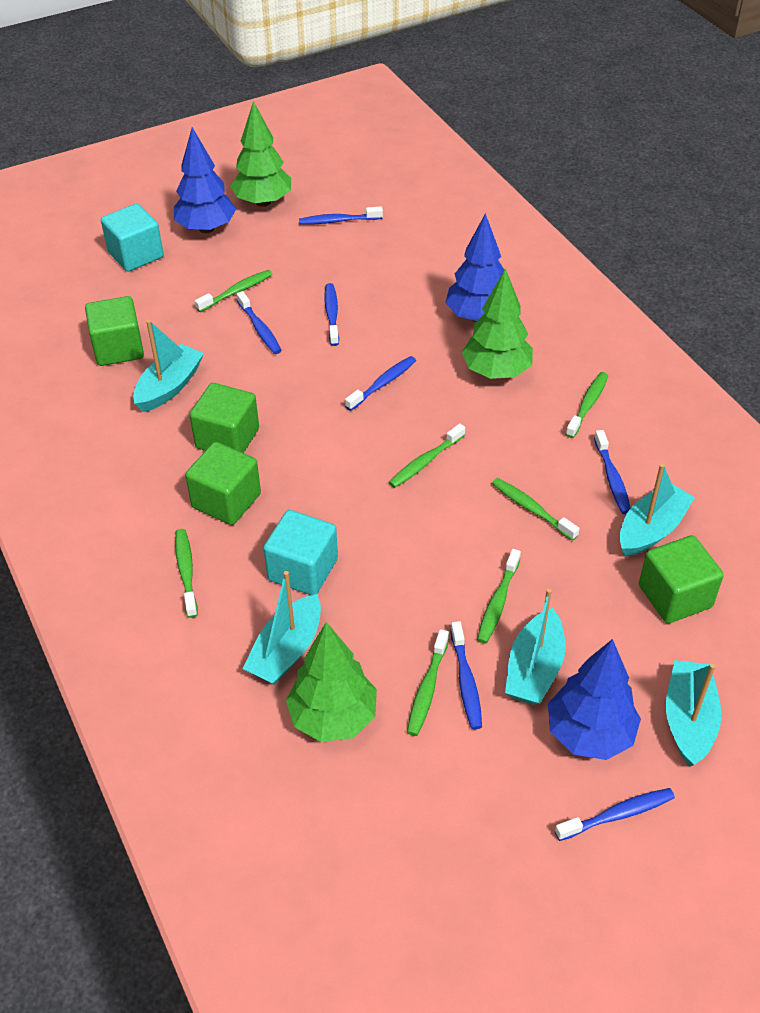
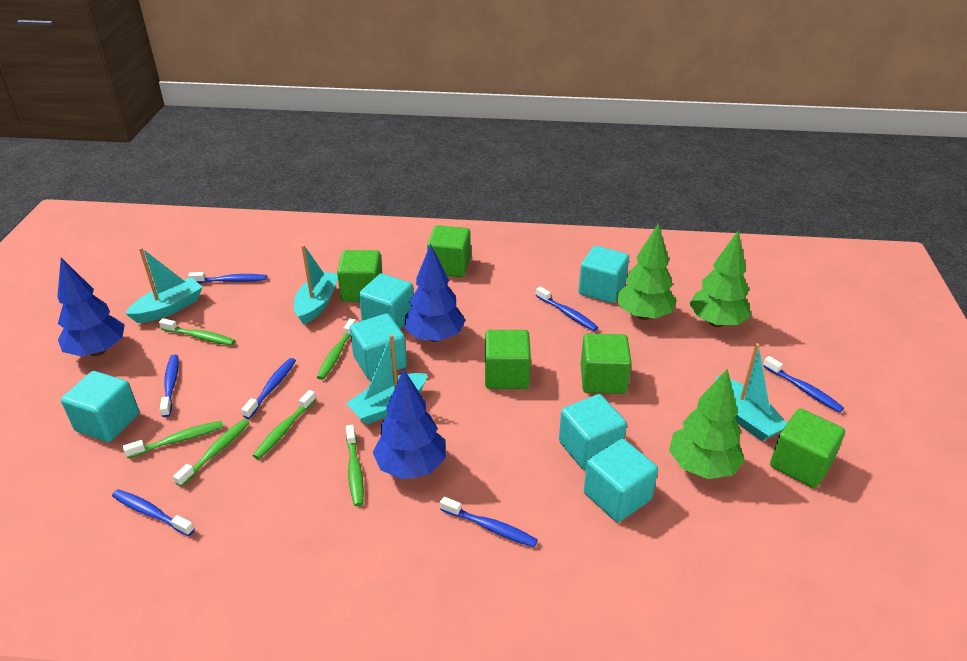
green cube: 4 -> 5
green toothbrush: 7 -> 6
turquoise boat: 5 -> 4
turquoise cube: 2 -> 6

